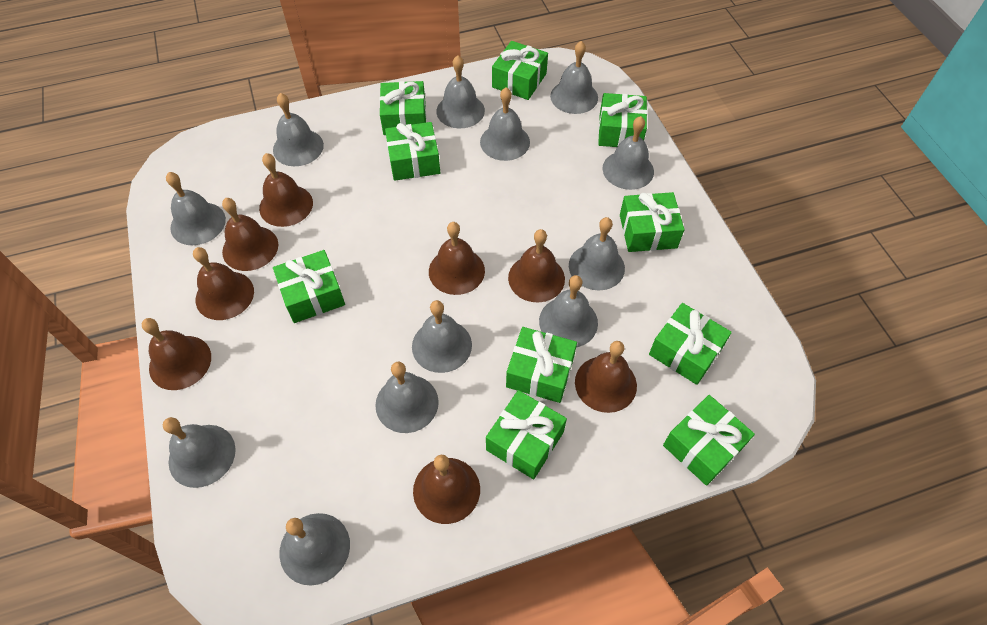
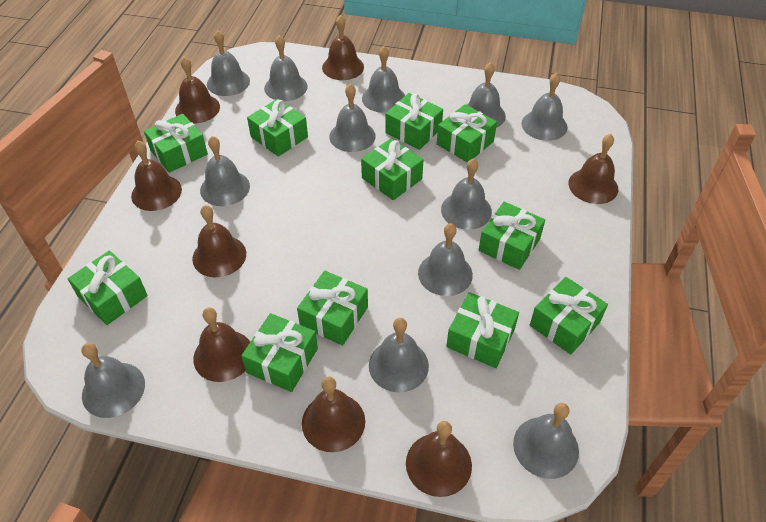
green gift: 10 -> 11

